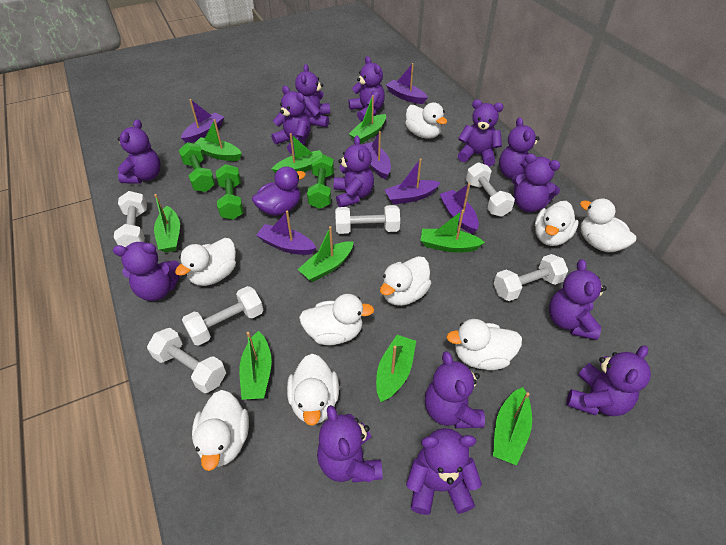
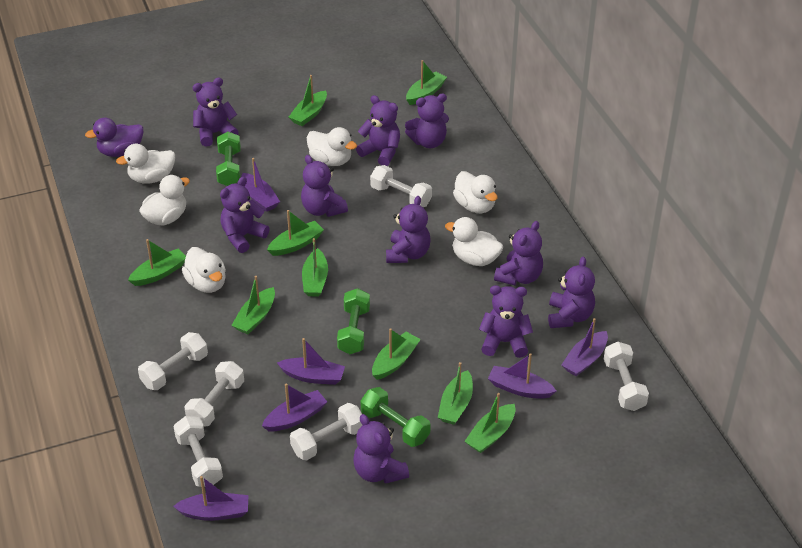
purple teddy bear: 14 -> 10
white duck: 9 -> 6

